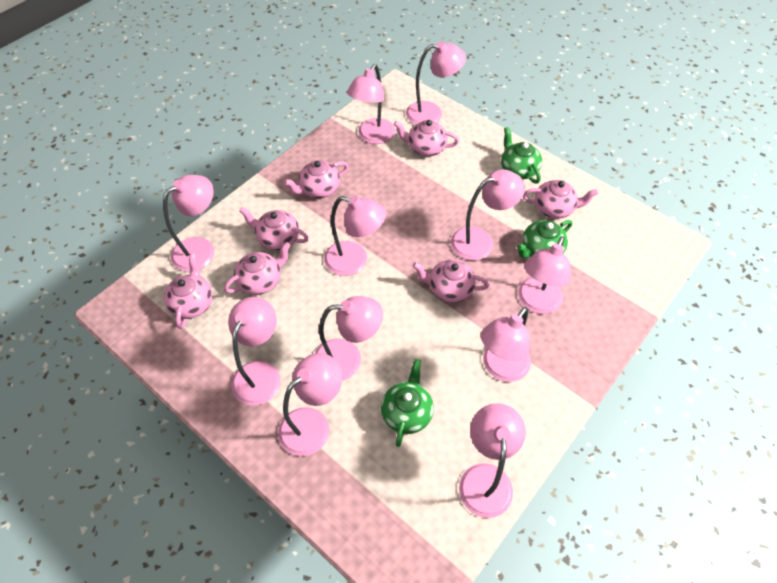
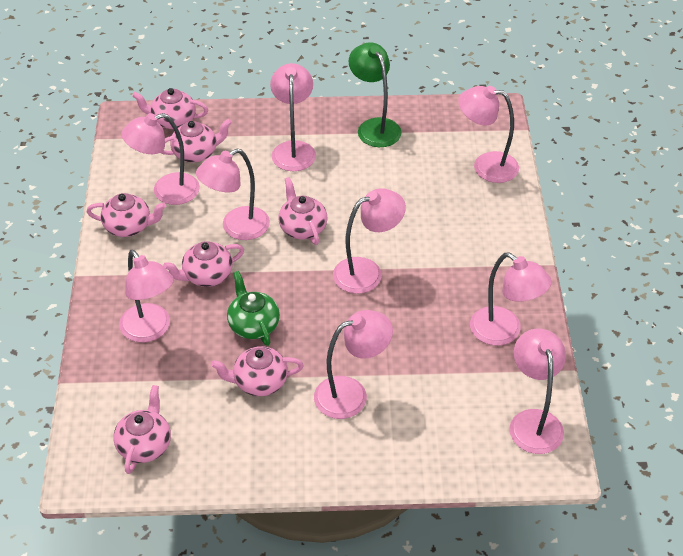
green lamp: 0 -> 1
green teapot: 3 -> 1
pink lamp: 11 -> 9

